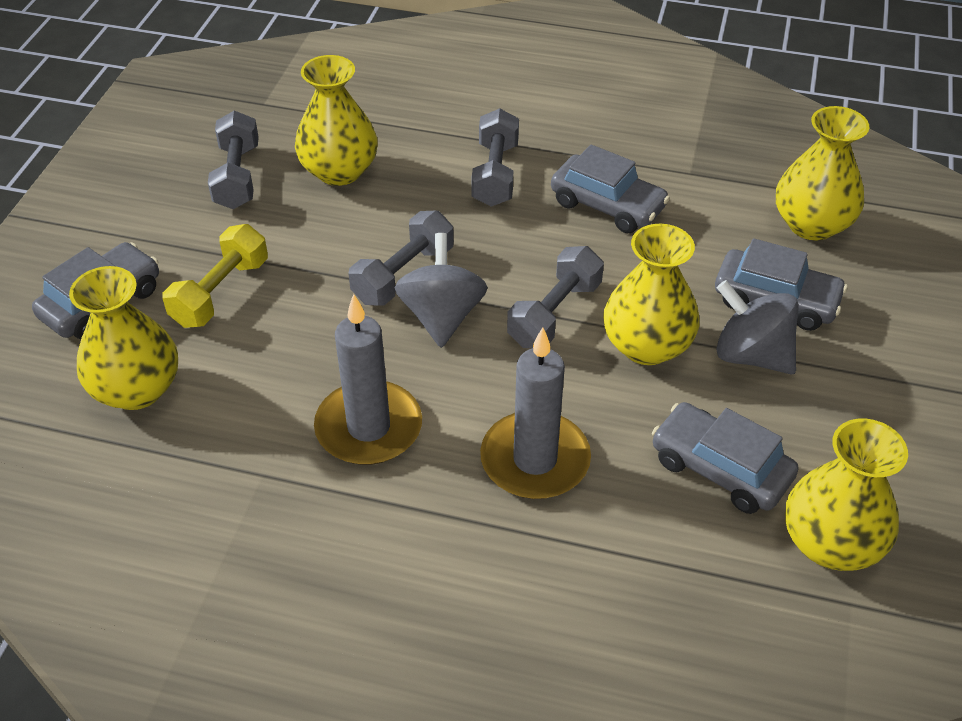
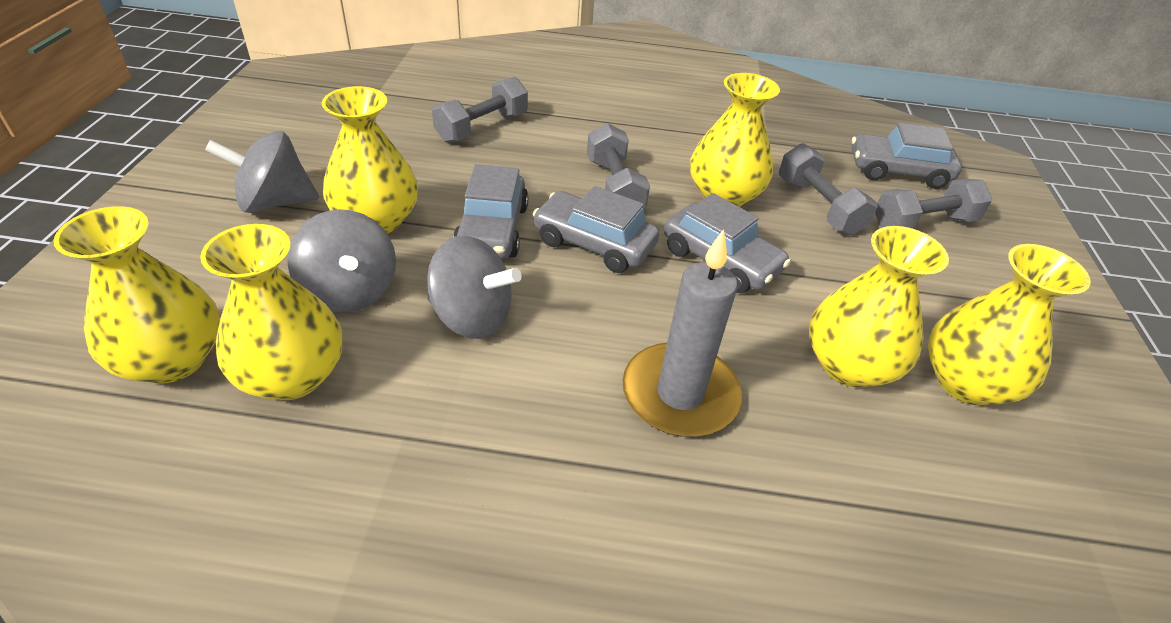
grey candle: 2 -> 1
grey spinning top: 2 -> 3
yellow dumbbell: 1 -> 0
yellow vase: 5 -> 6

